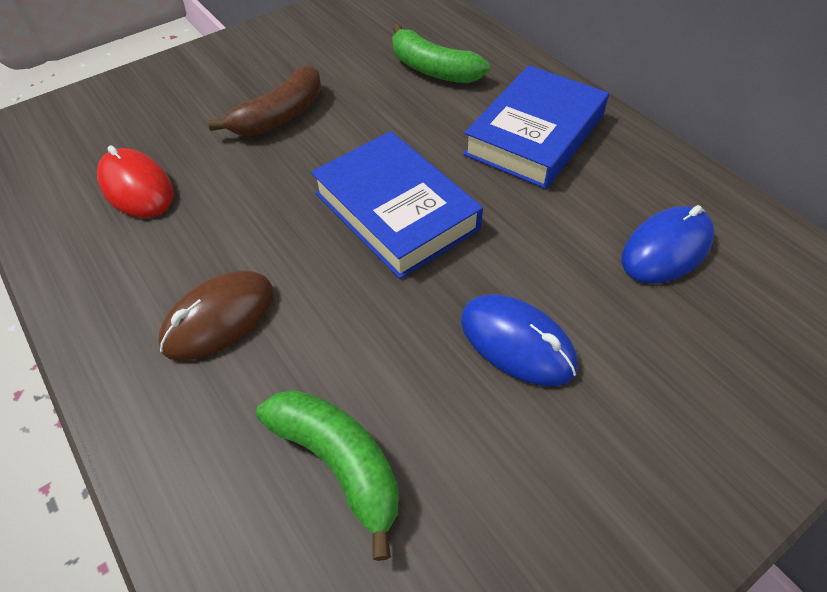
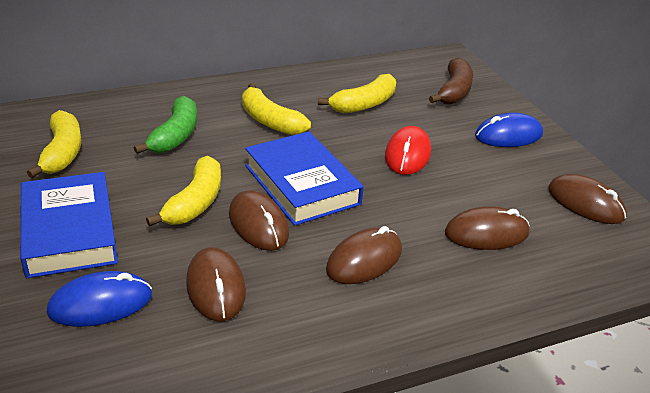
brown mouse: 1 -> 5
green banana: 2 -> 1
yellow banana: 0 -> 4

